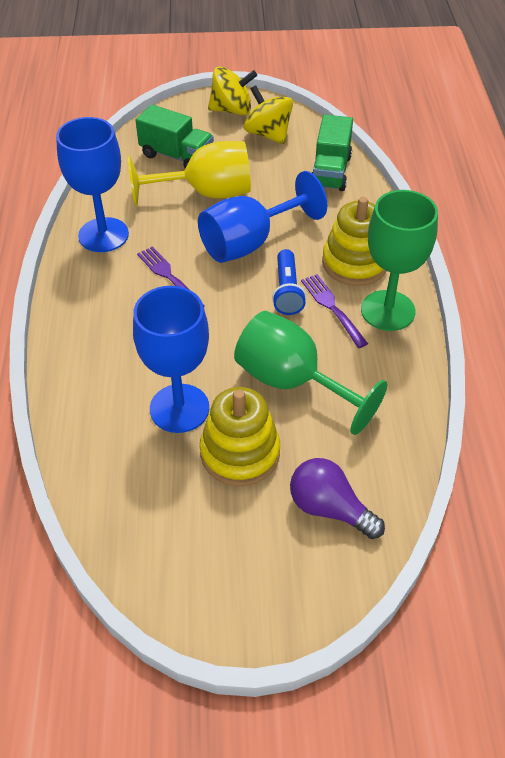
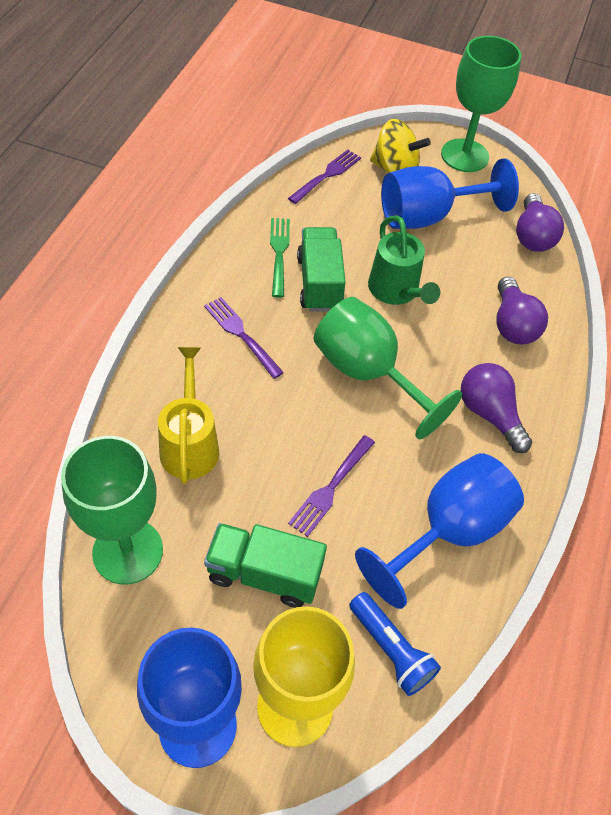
green fork: 0 -> 1
green goblet: 2 -> 3
green watering can: 0 -> 1
purple fork: 2 -> 3
purple light bulb: 1 -> 3
yellow spinning top: 2 -> 1
yellow stacking toy: 2 -> 0
yellow watering can: 0 -> 1

